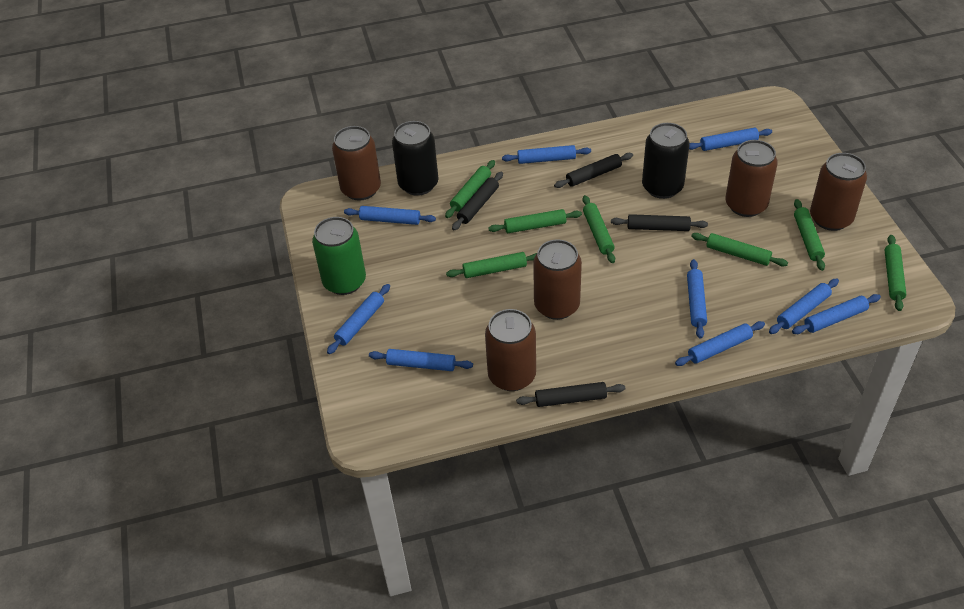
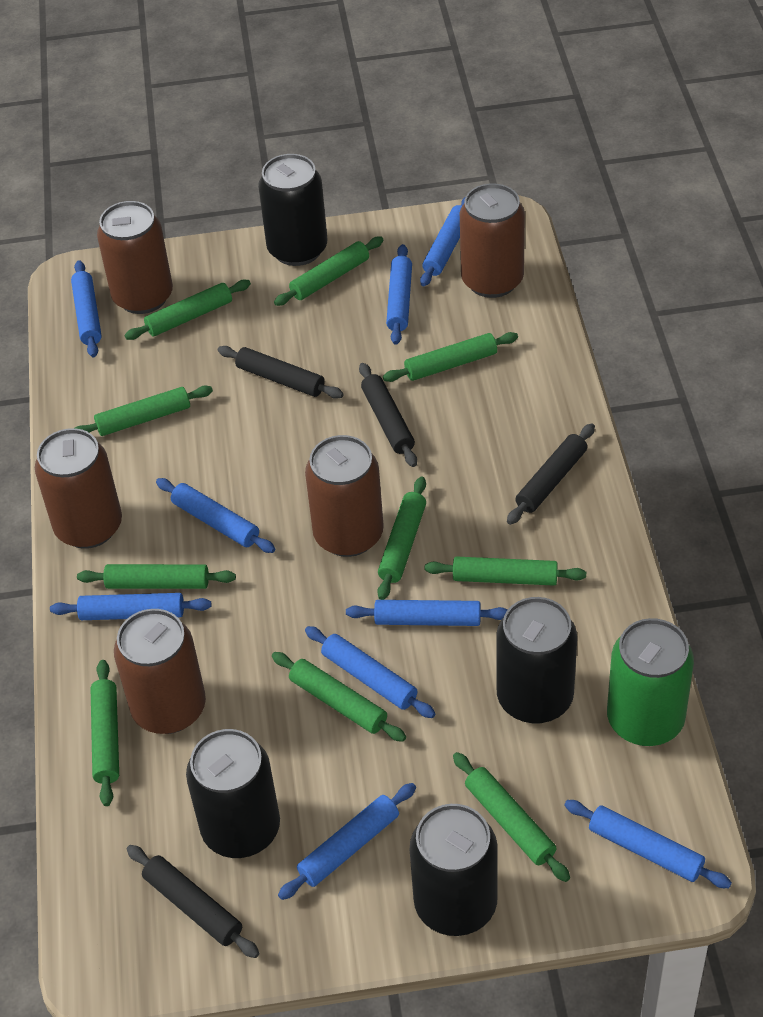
black can: 2 -> 4
green rolling pin: 7 -> 10

